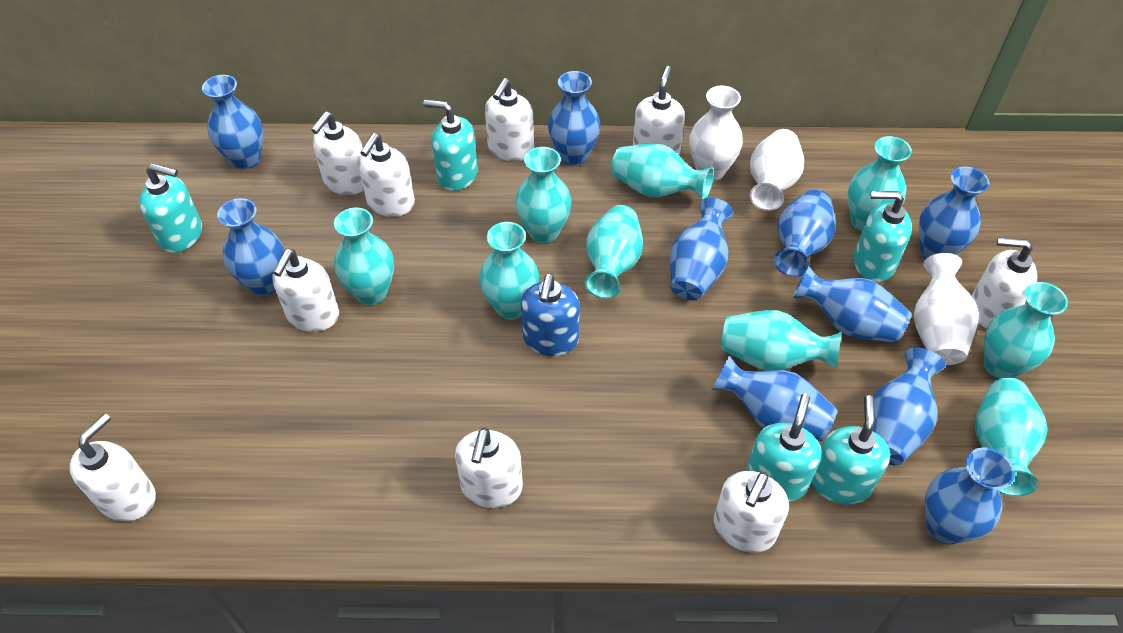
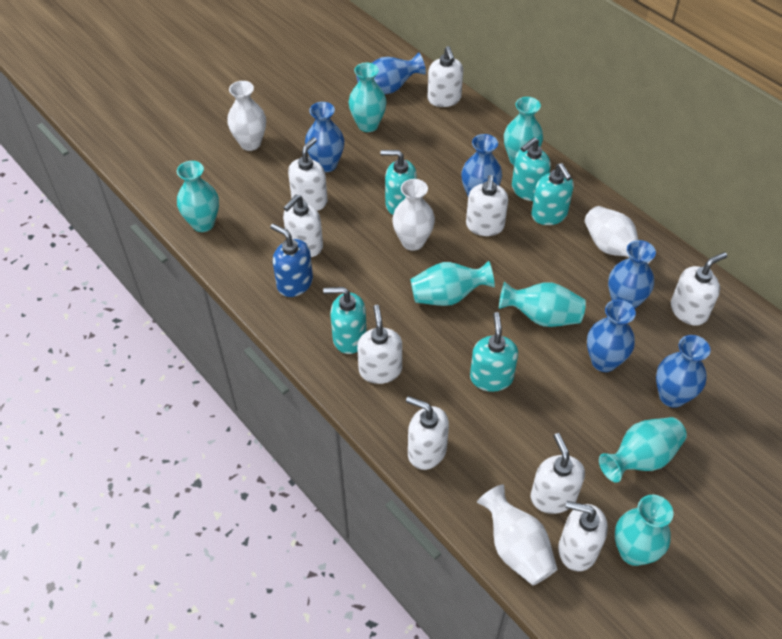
blue vase: 10 -> 6
turquoise vase: 9 -> 7
white vase: 3 -> 4

